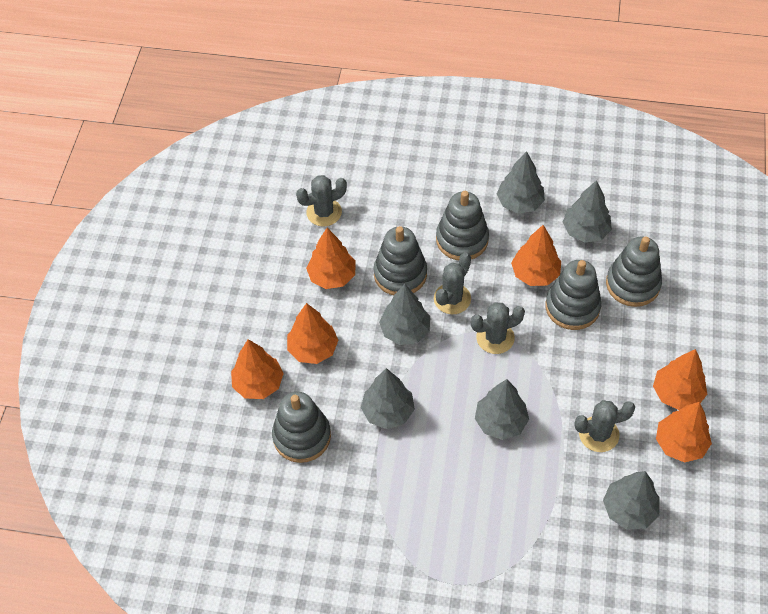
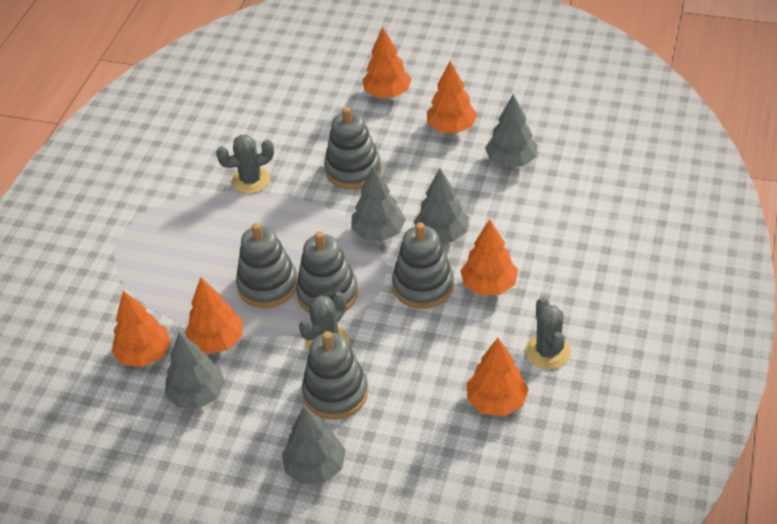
grey cactus: 4 -> 3
grey tree: 6 -> 5

